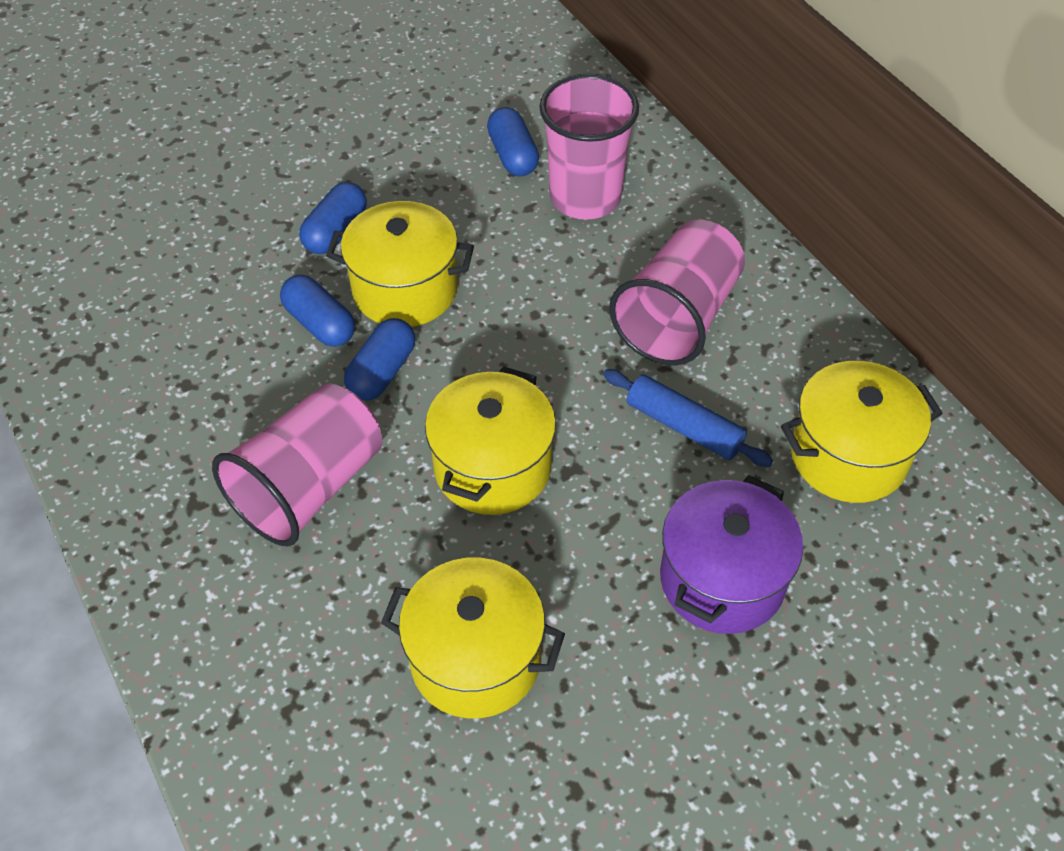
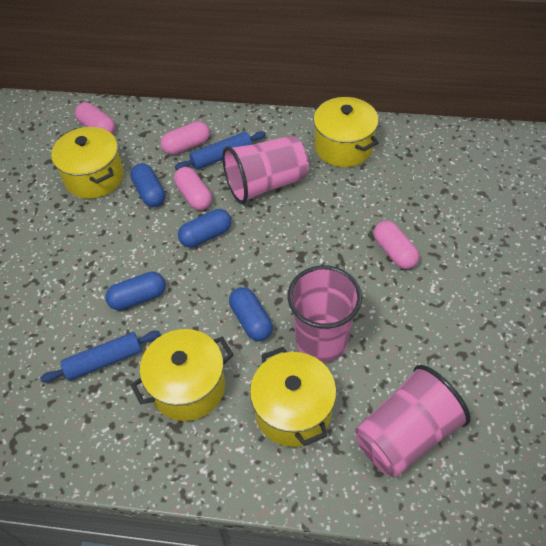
blue rolling pin: 1 -> 2
pink capsule: 0 -> 4
purple pot: 1 -> 0

